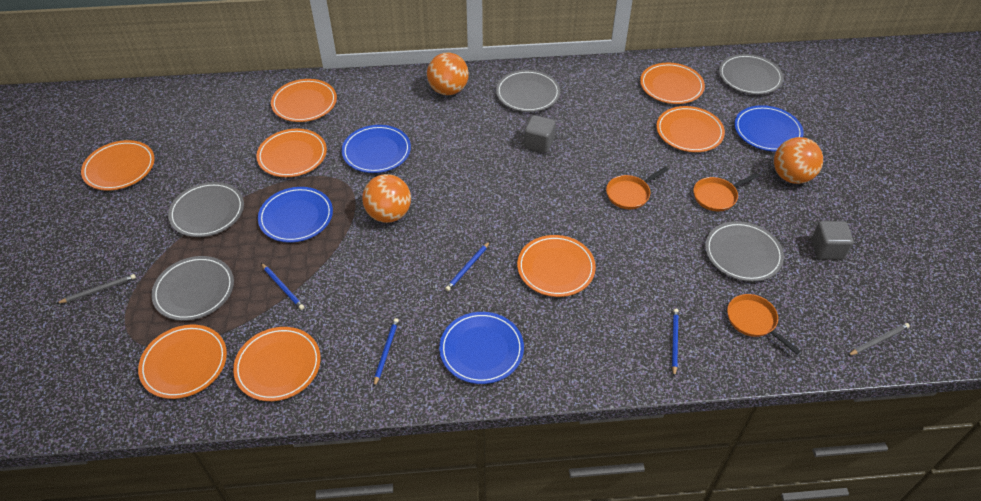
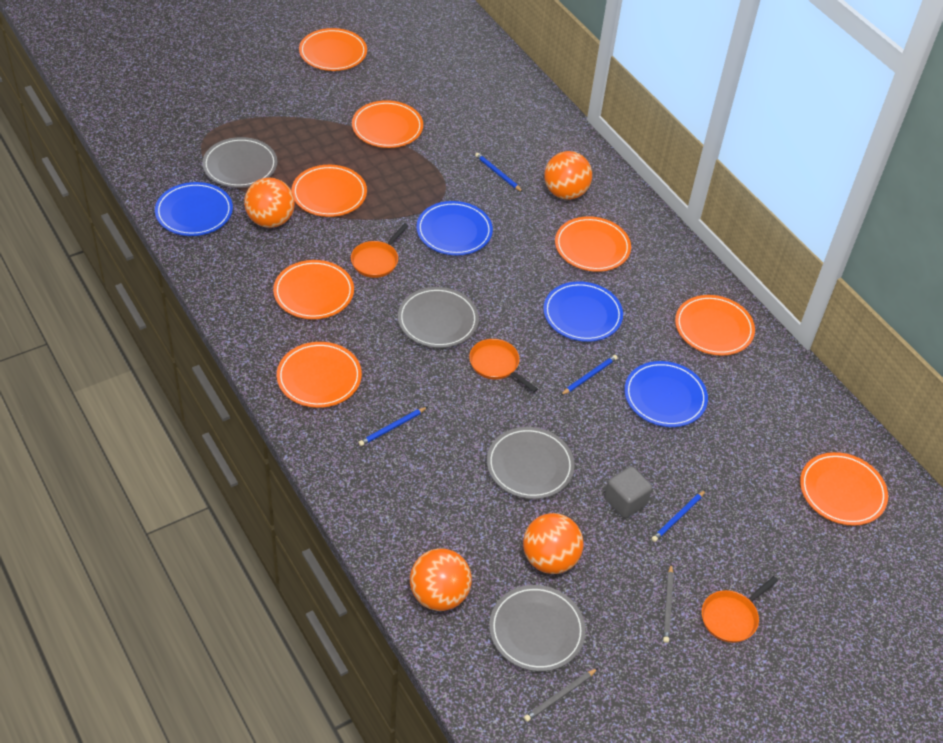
grey cube: 2 -> 1
grey plate: 5 -> 4
orange ball: 3 -> 4

